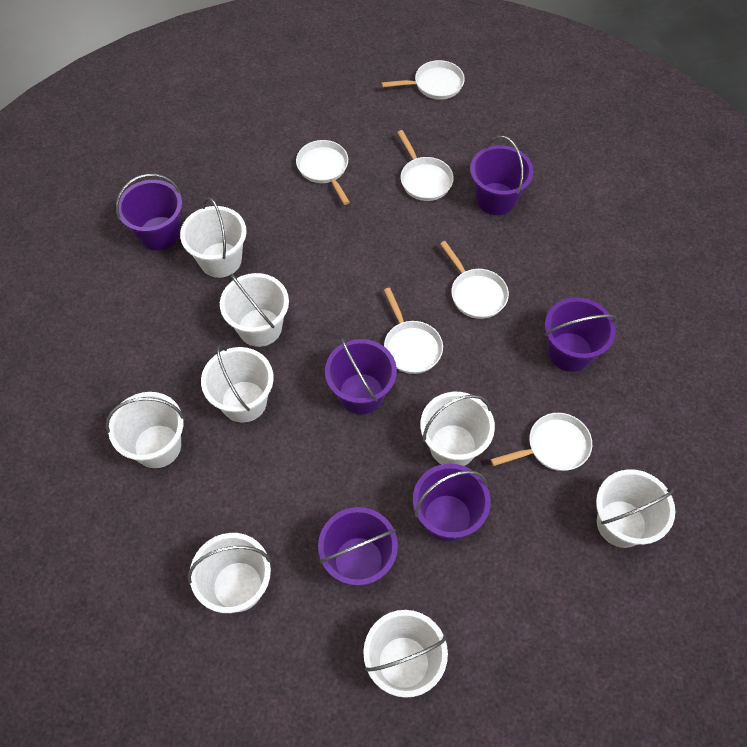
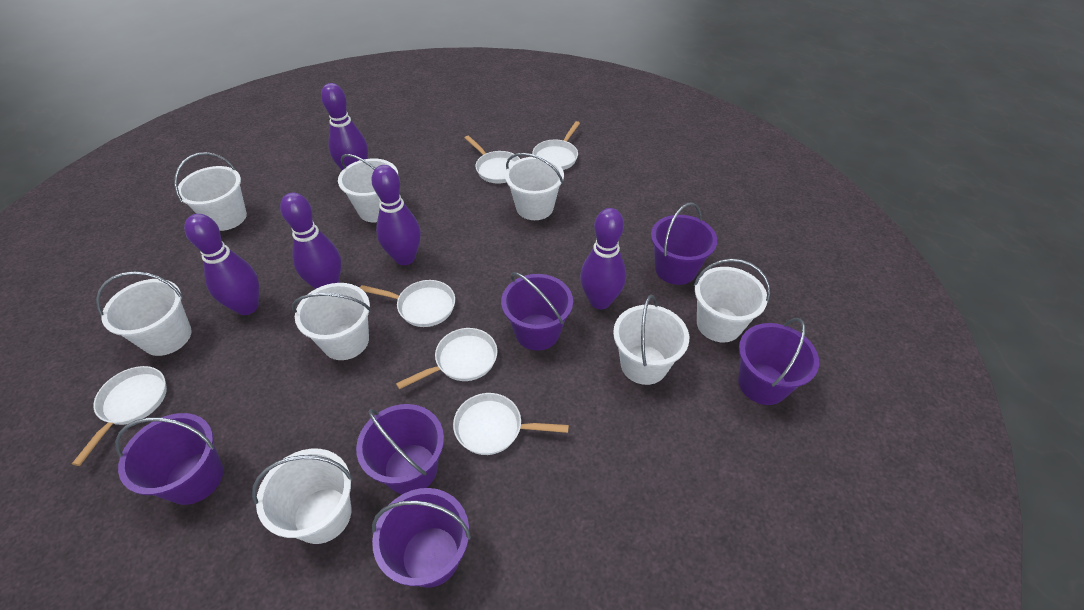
purple bowling pin: 0 -> 5

